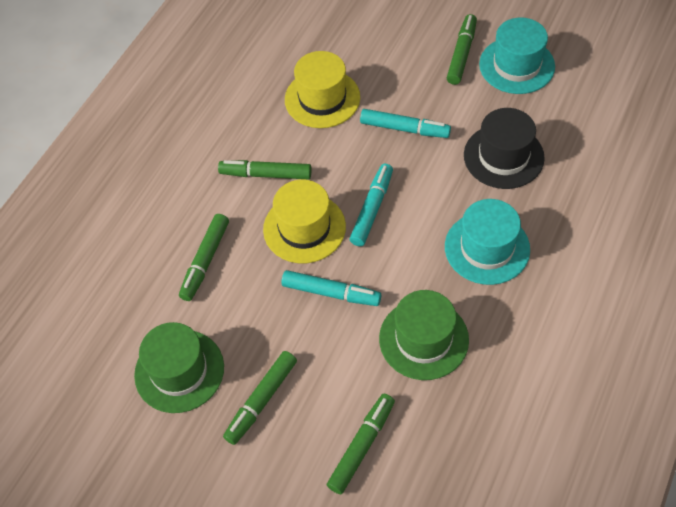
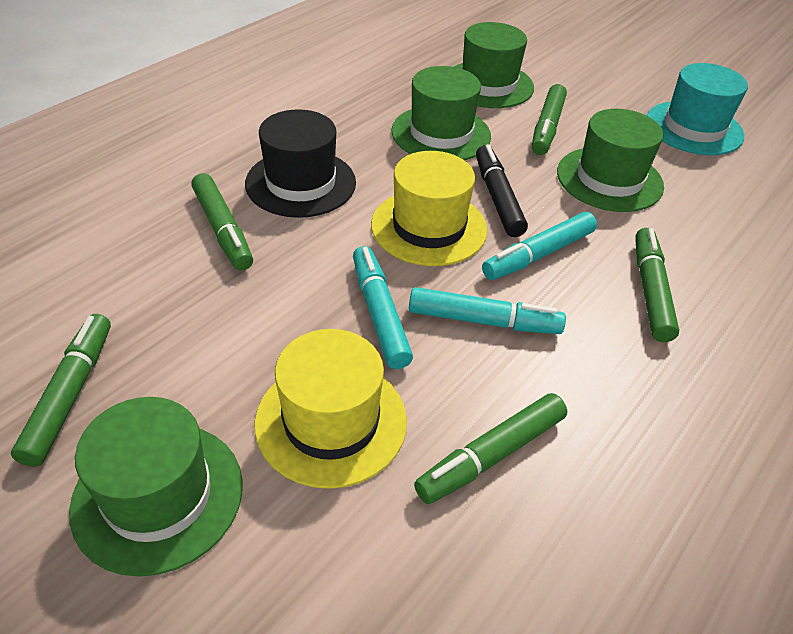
black marker: 0 -> 1
green hat: 2 -> 4
turquoise hat: 2 -> 1

